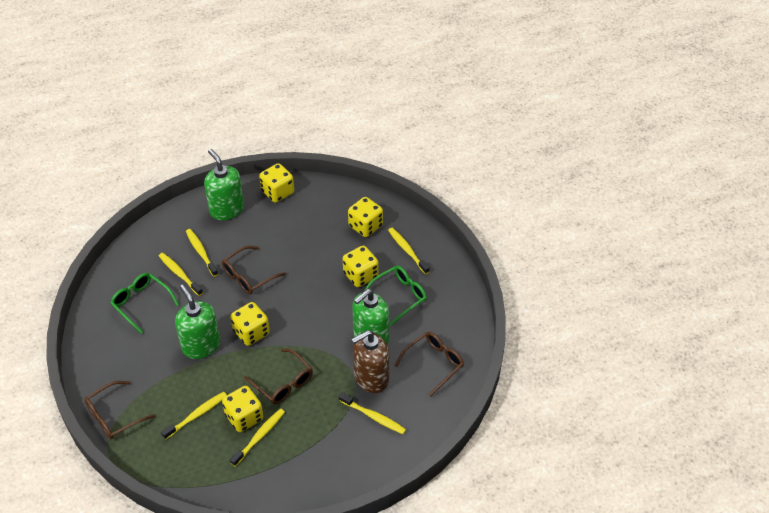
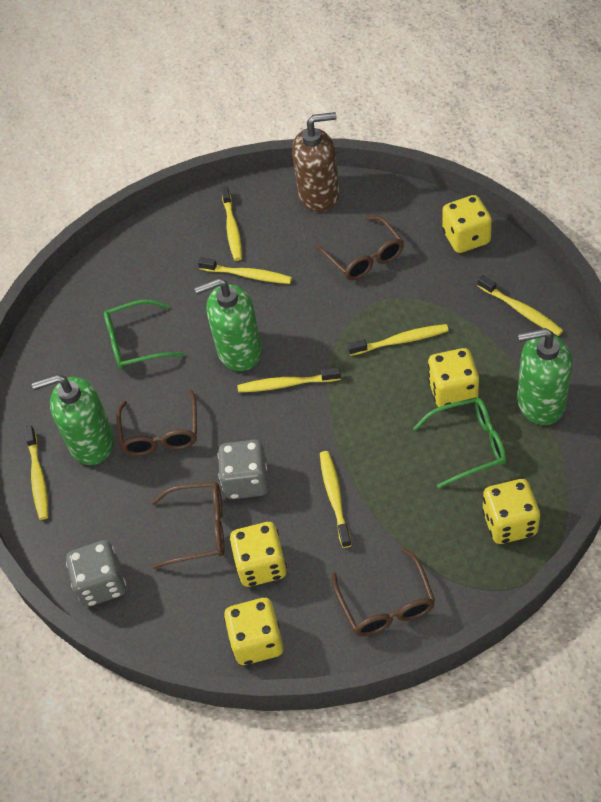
grey dice: 0 -> 2
yellow toothbrush: 6 -> 7

